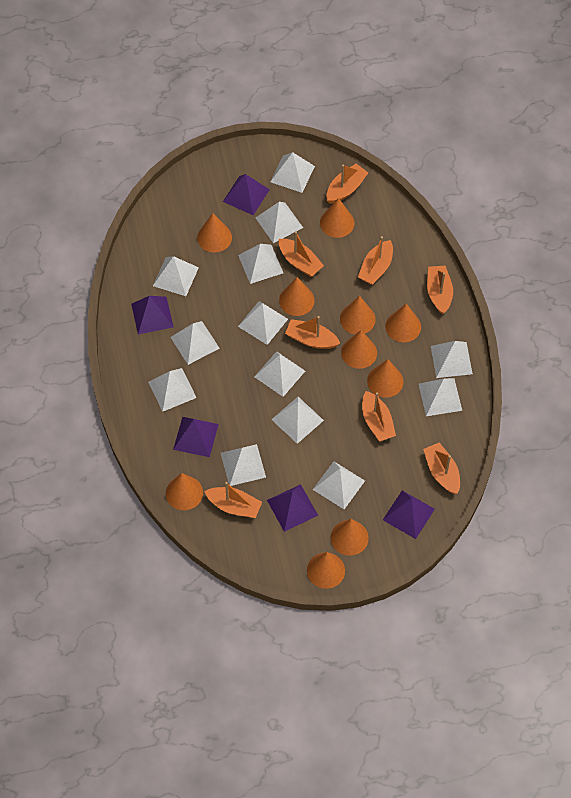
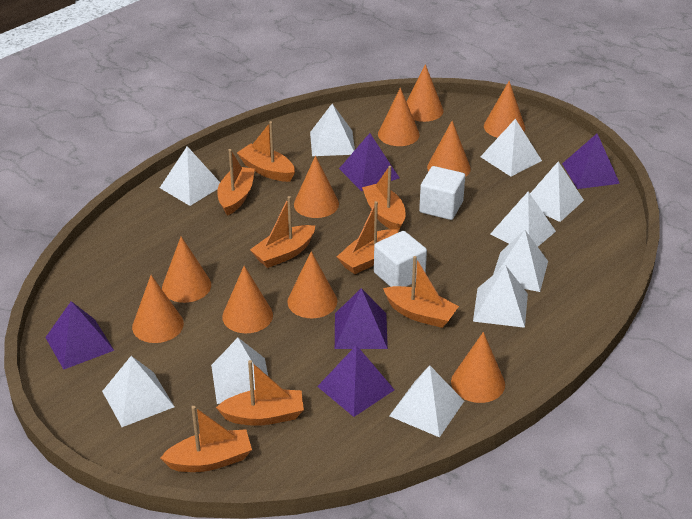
white cube: 0 -> 2
white pyramid: 13 -> 10

